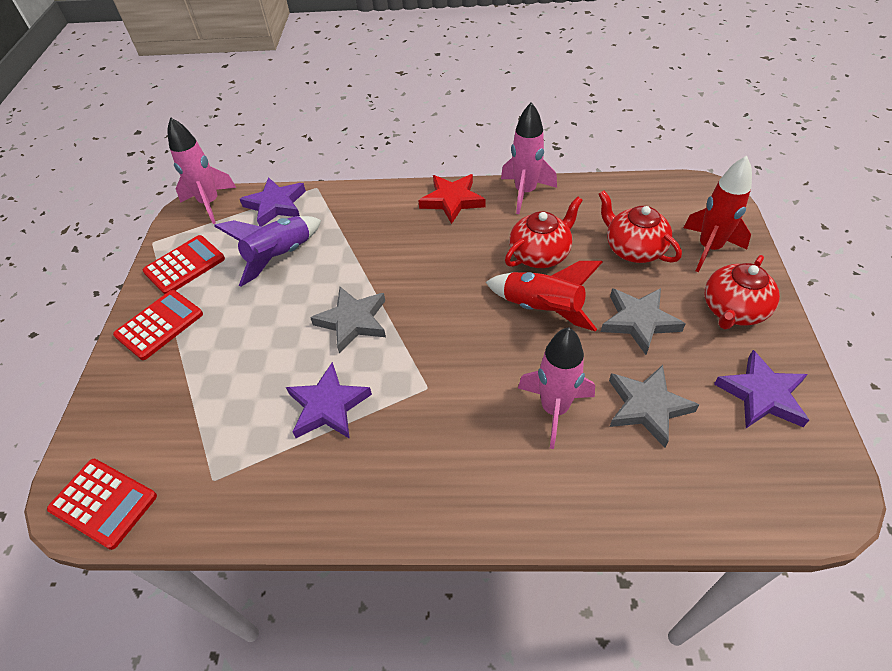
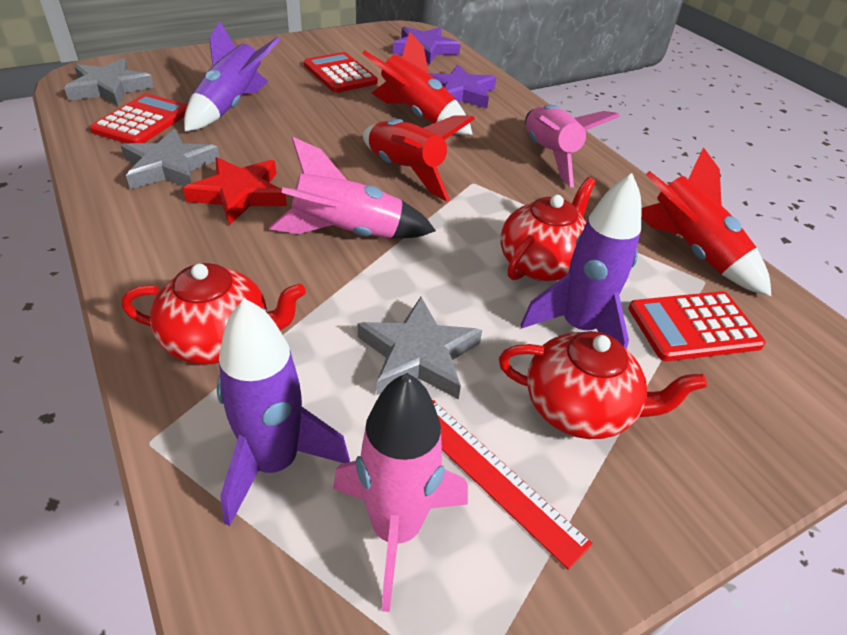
purple rocket: 1 -> 3
purple star: 3 -> 2
red rocket: 2 -> 3
red ruler: 0 -> 1

